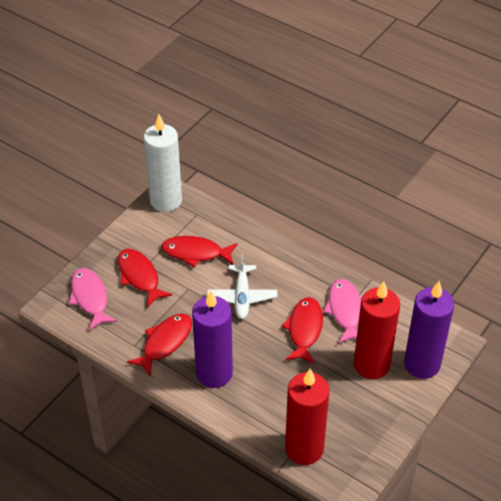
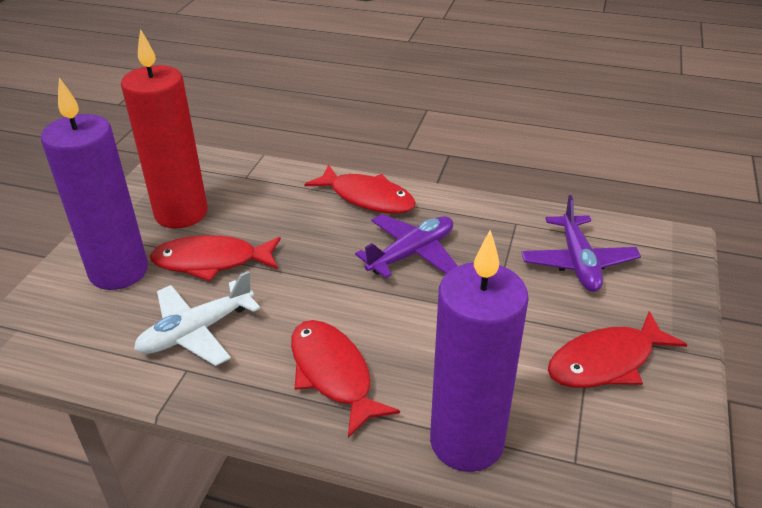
pink fish: 2 -> 0
purple plane: 0 -> 2
red candle: 2 -> 1
white candle: 1 -> 0

